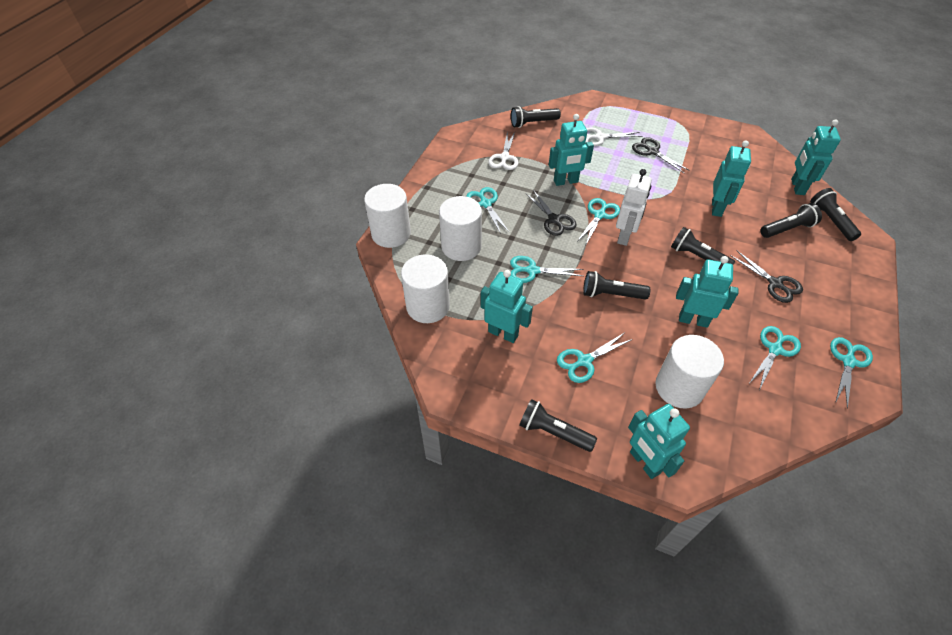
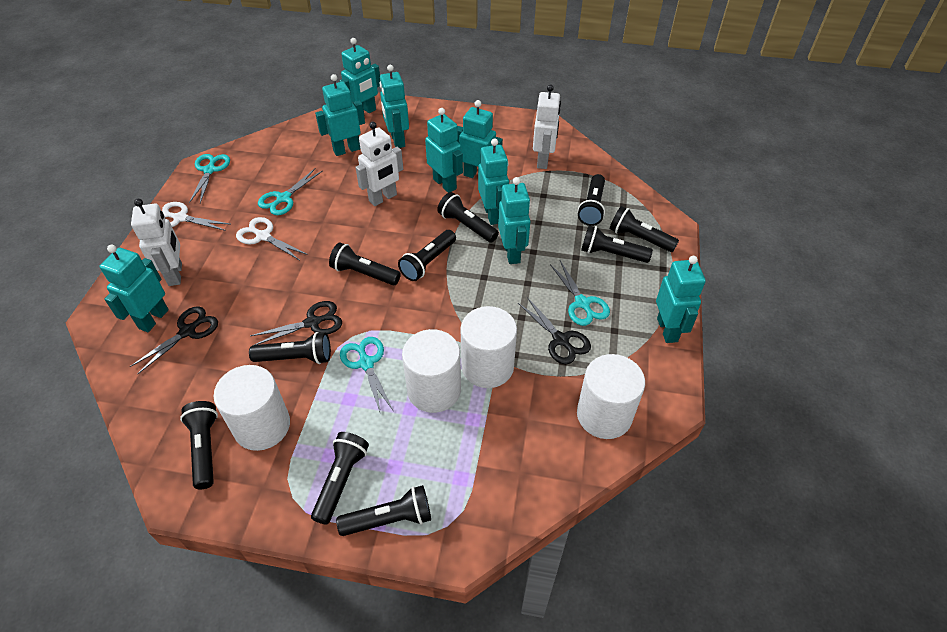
black flashlight: 6 -> 10
turquoise robot: 6 -> 9
turquoise scissors: 6 -> 4
white robot: 1 -> 3

